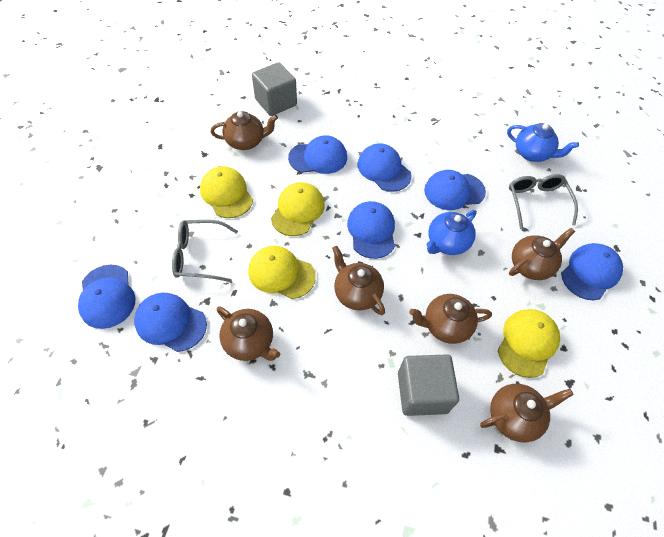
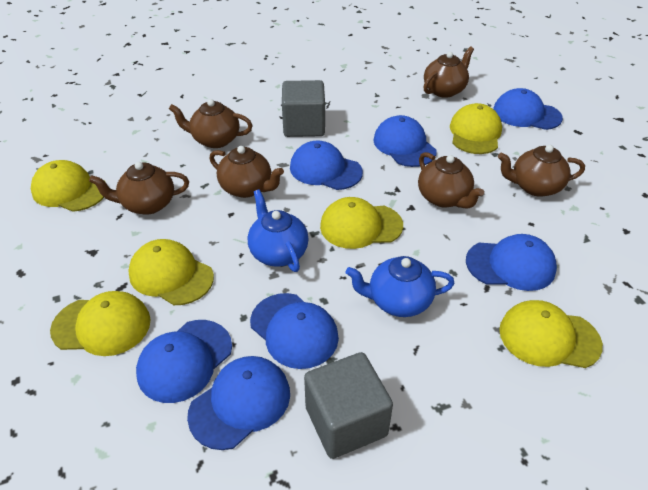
grey glasses: 2 -> 0
yellow cap: 4 -> 6

